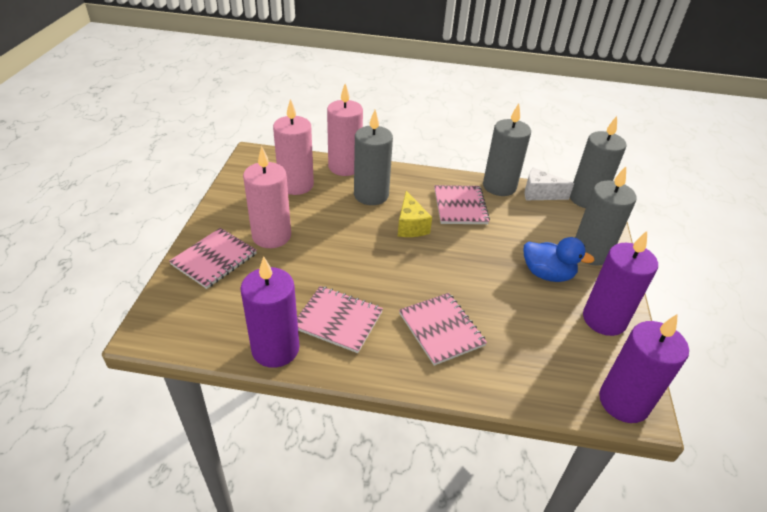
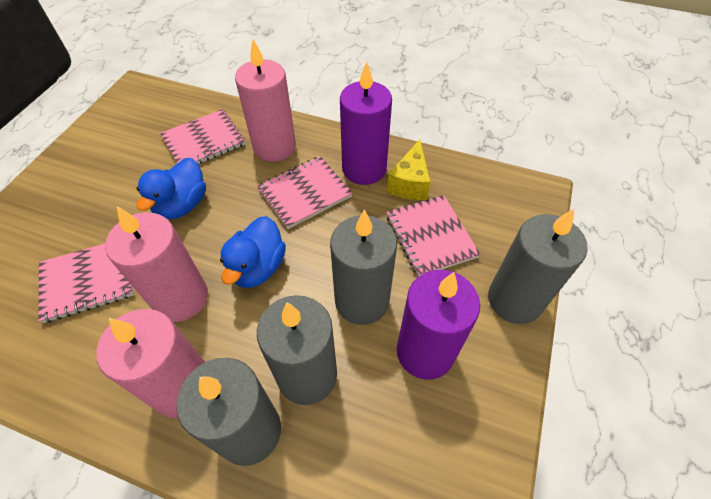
blue duck: 1 -> 2
purple candle: 3 -> 2
white cheese: 1 -> 0

